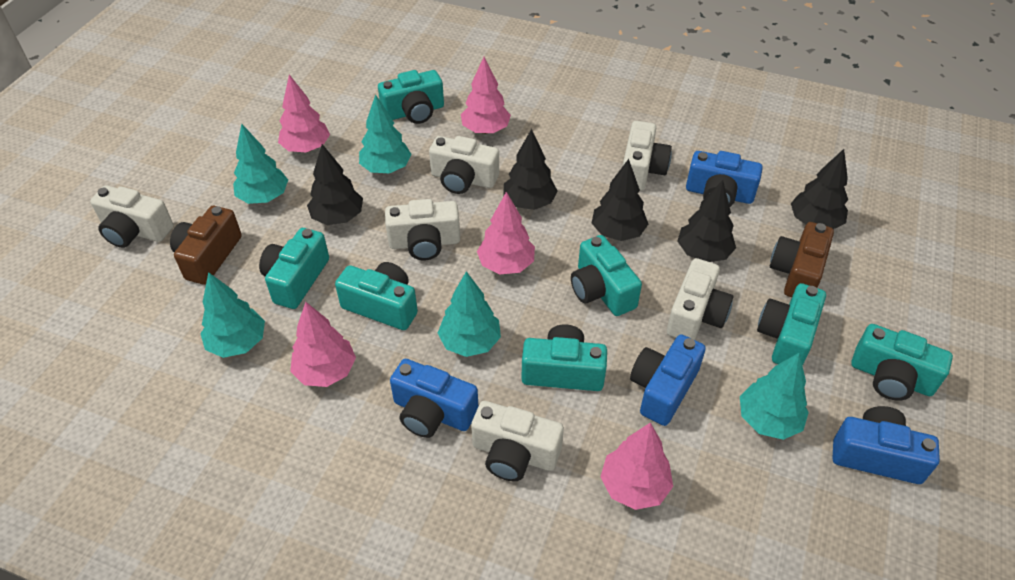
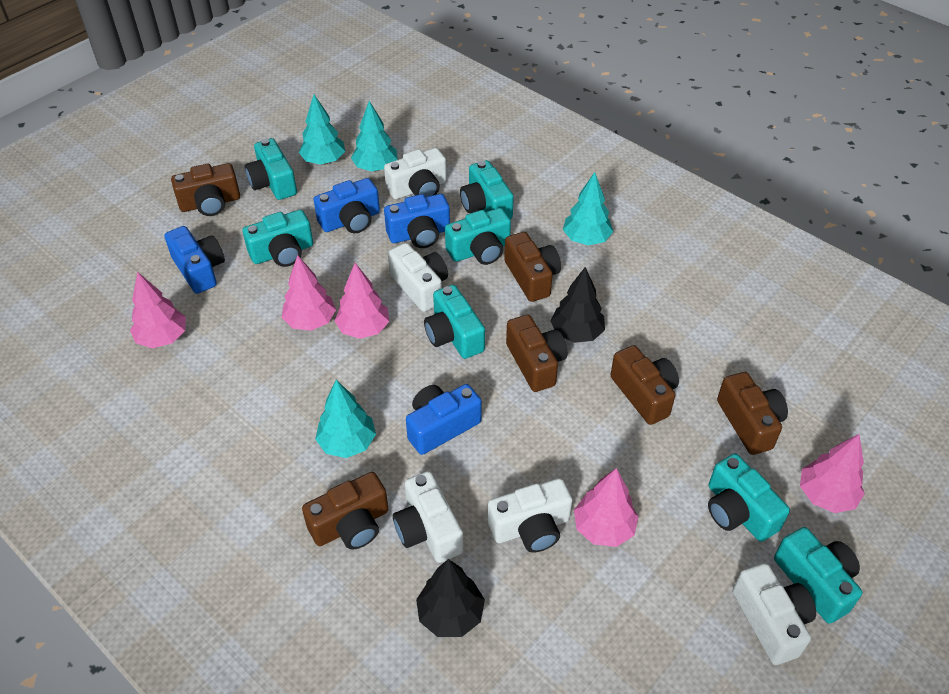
black tree: 5 -> 2
brown camera: 2 -> 6
turquoise tree: 5 -> 4
white camera: 6 -> 5

